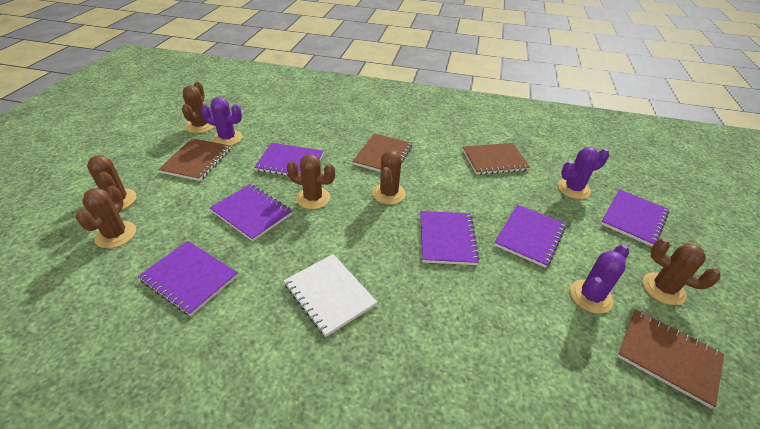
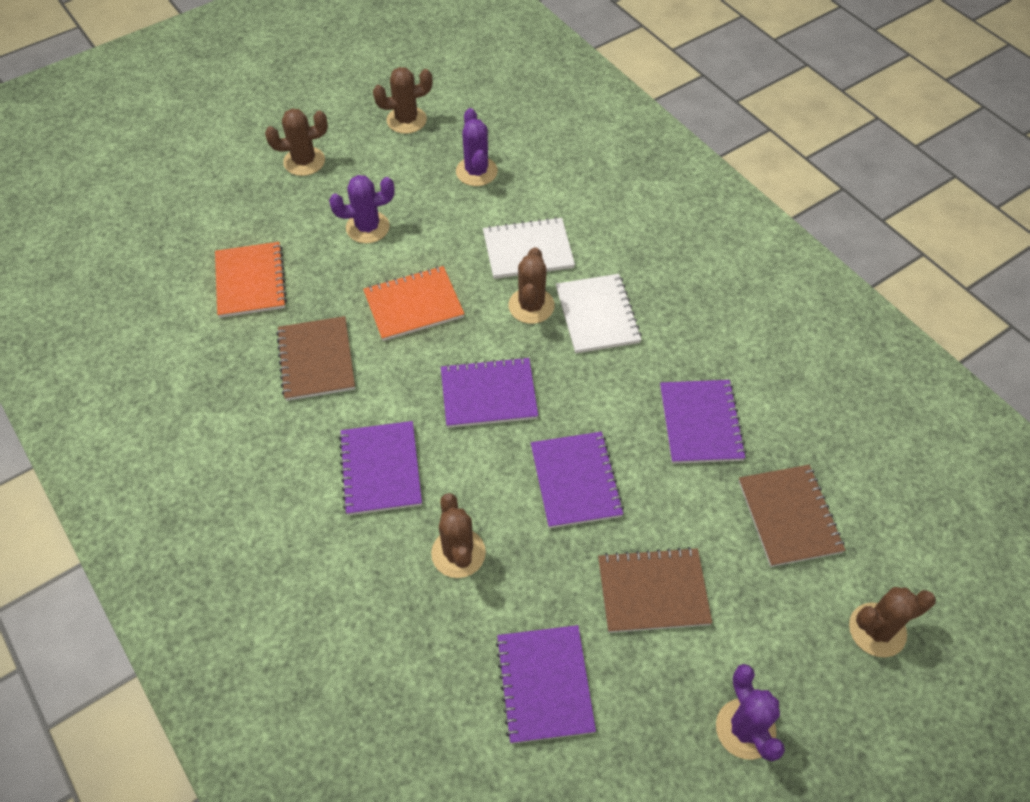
brown cactus: 6 -> 5
brown notebook: 4 -> 3
orange notebook: 0 -> 2
purple notebook: 6 -> 5
white notebook: 1 -> 2

